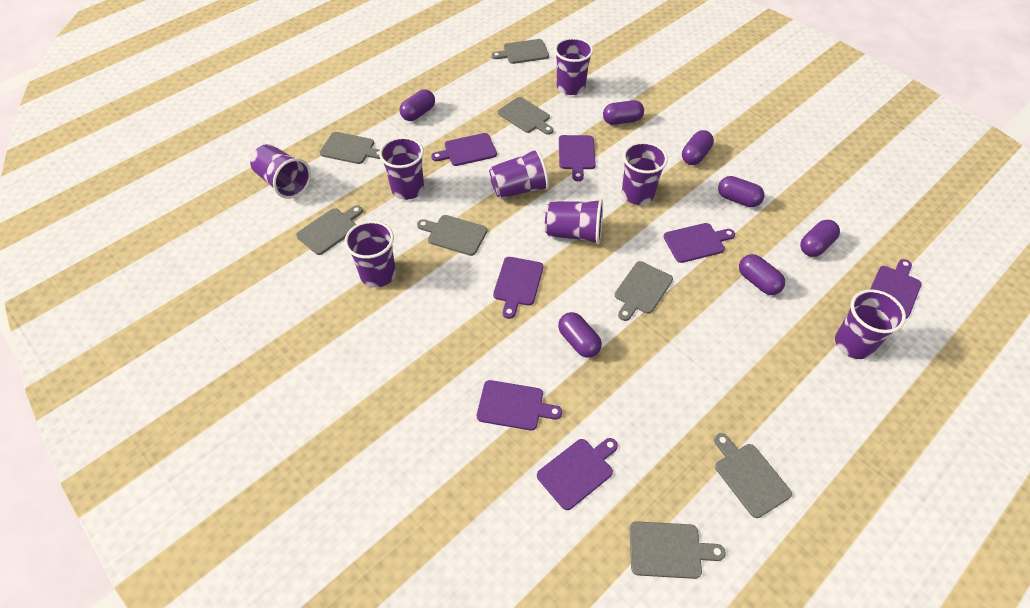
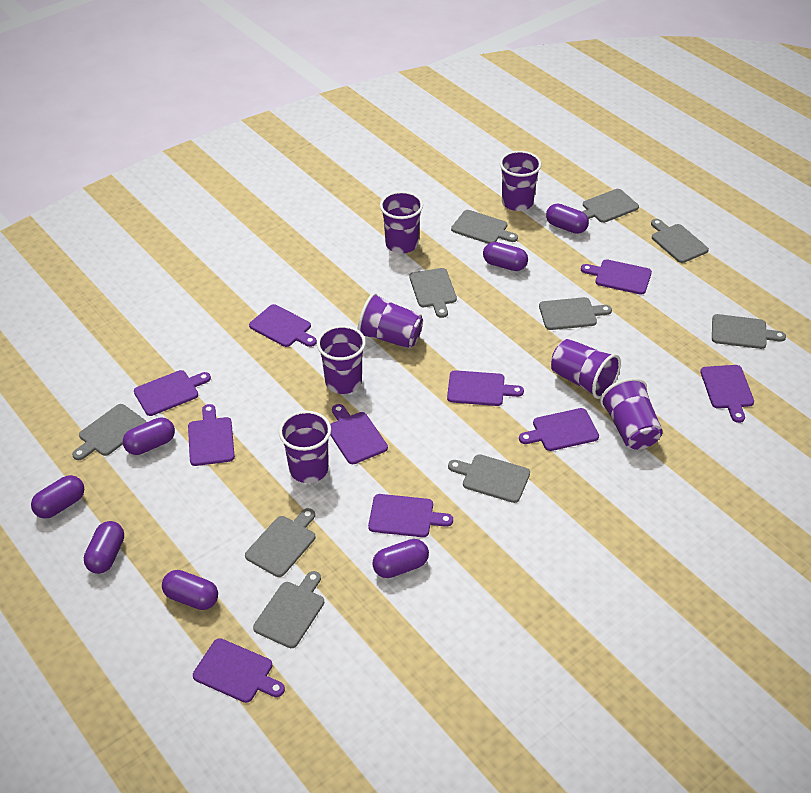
grey cutting board: 8 -> 10
purple cup: 8 -> 7
purple cutting board: 7 -> 10

